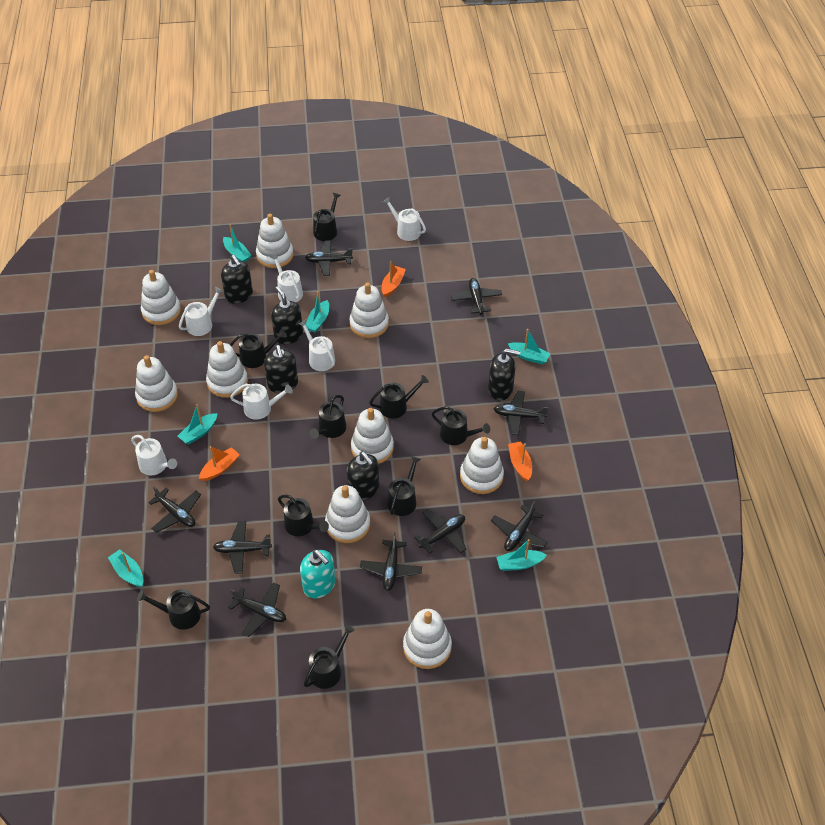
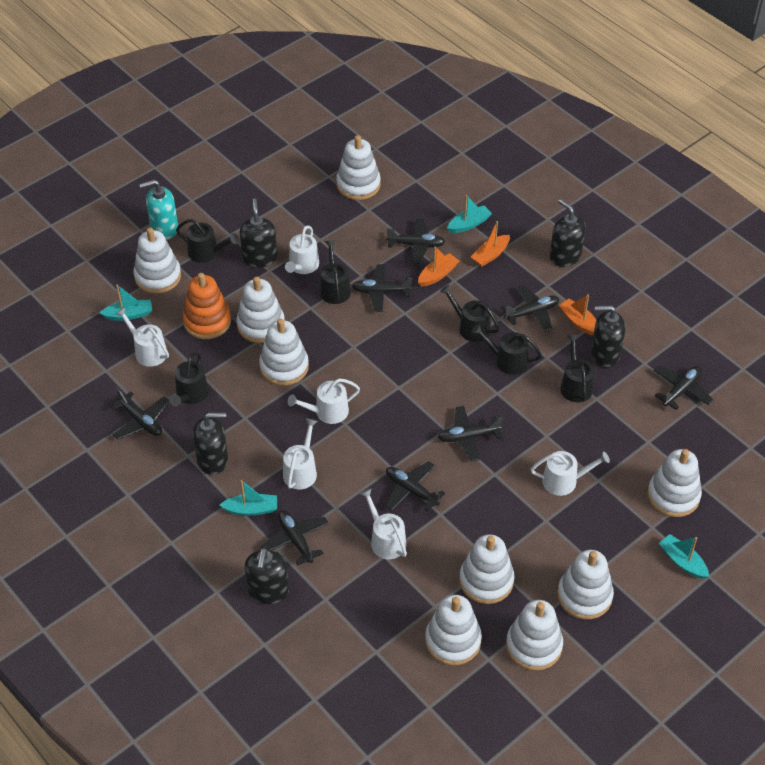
black plane: 9 -> 8
black watering can: 9 -> 6
orange stacking toy: 0 -> 1
turquoise boat: 6 -> 4

